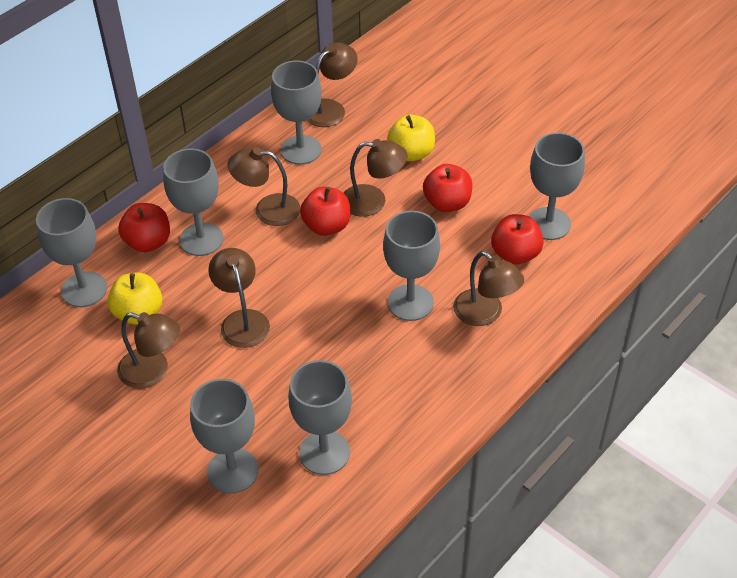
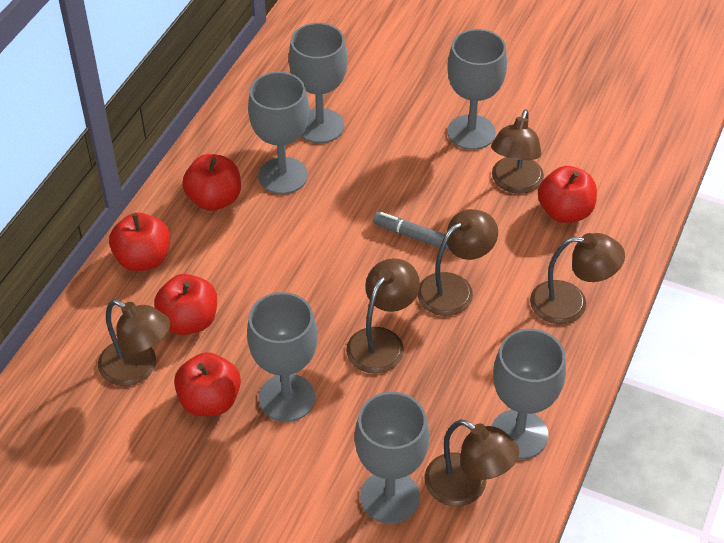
grey goblet: 7 -> 6
grey marker: 0 -> 1
red apple: 4 -> 5
yellow apple: 2 -> 0

